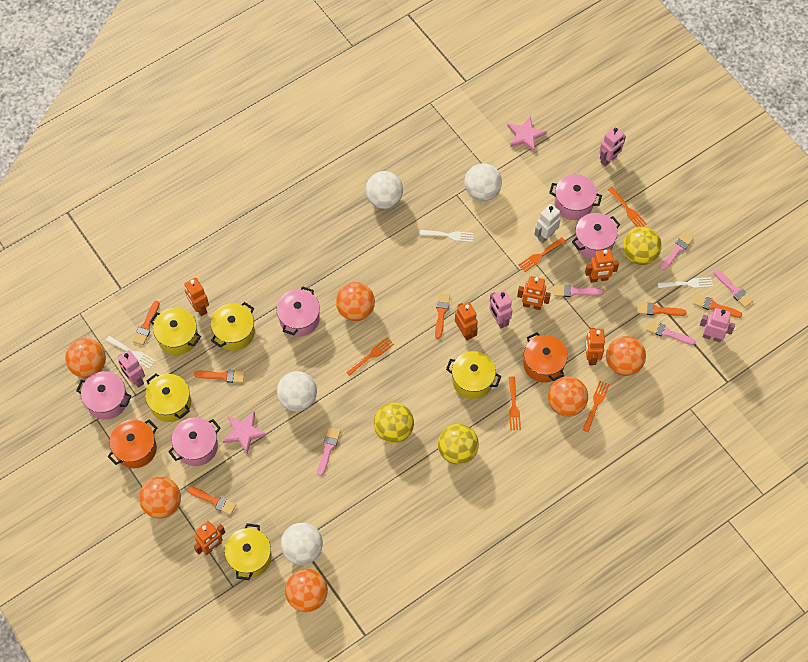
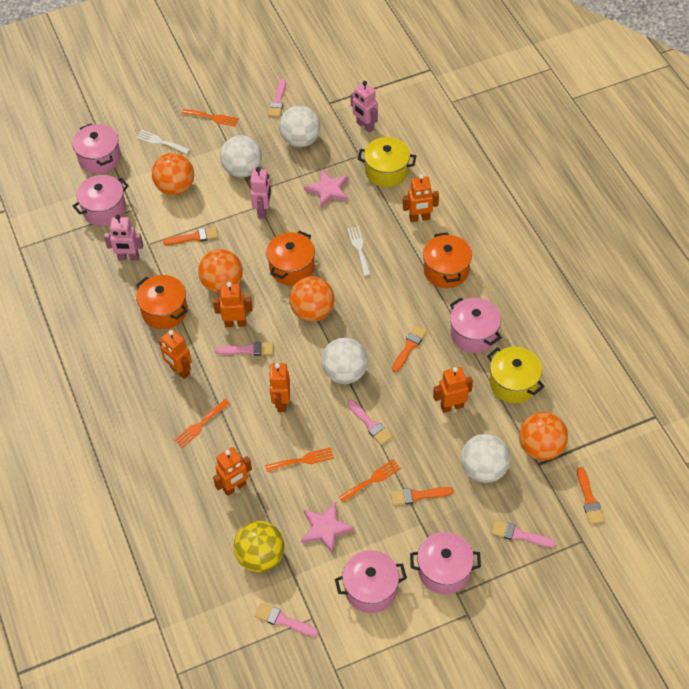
orange ball: 6 -> 4
orange brush: 6 -> 4
orange fork: 5 -> 4
orange pot: 2 -> 3
pink robot: 4 -> 3
white fork: 3 -> 2
white robot: 1 -> 0
yellow ball: 3 -> 1
yellow pot: 5 -> 2

